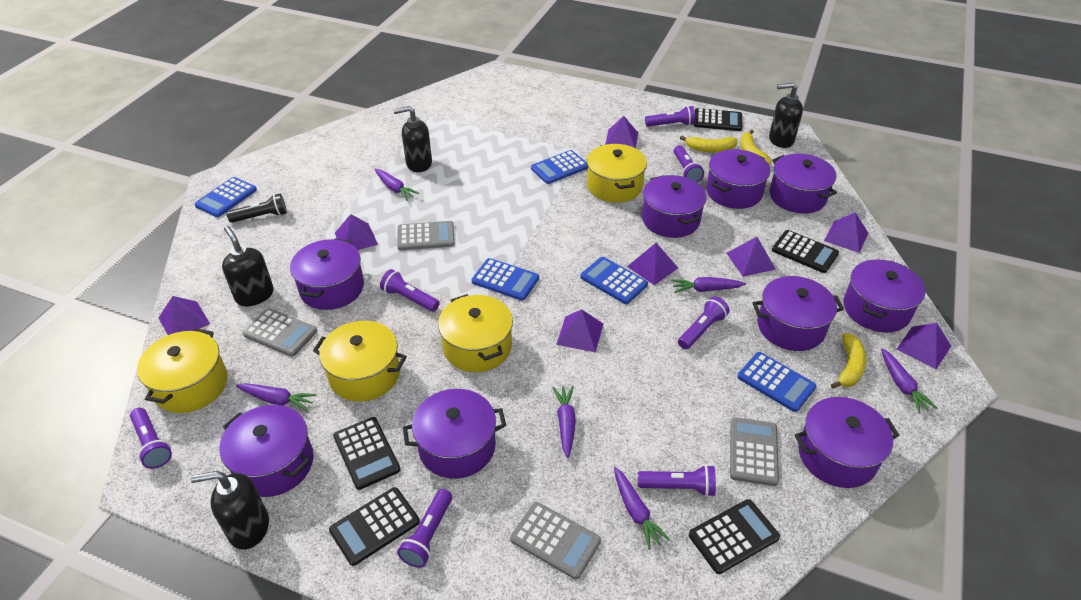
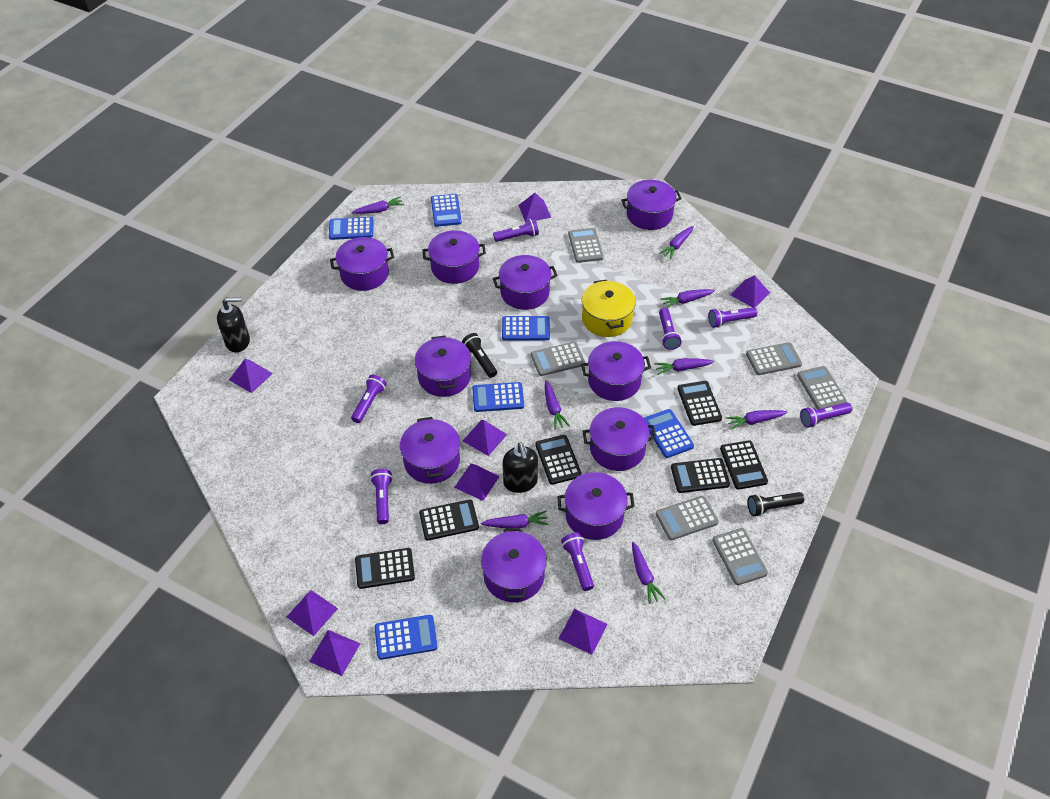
black calculator: 5 -> 6
black flashlight: 1 -> 2
black soap dispenser: 4 -> 2
blue calculator: 5 -> 6
grey calculator: 4 -> 6
purple carrot: 6 -> 8
purple pot: 9 -> 10
yellow banana: 3 -> 0
yellow pot: 4 -> 1

